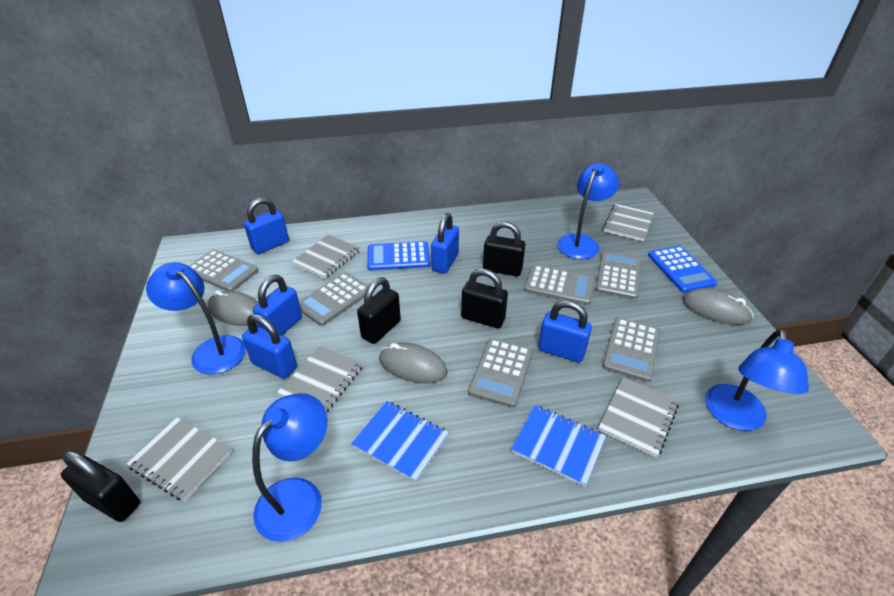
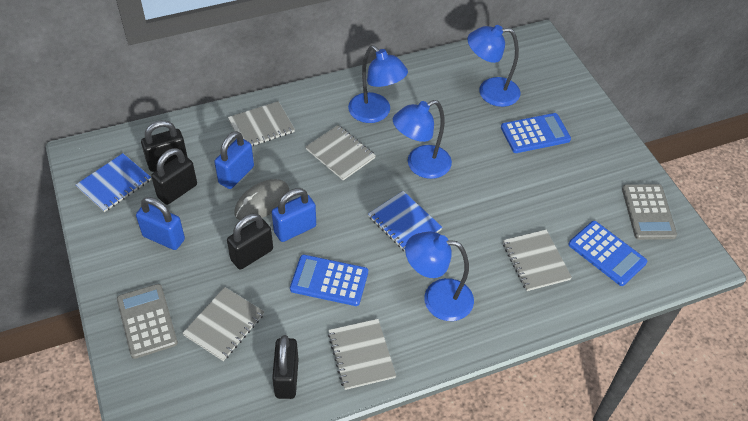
blue calculator: 2 -> 3
blue padlock: 5 -> 3
grey calculator: 6 -> 2
grey mouse: 3 -> 1

